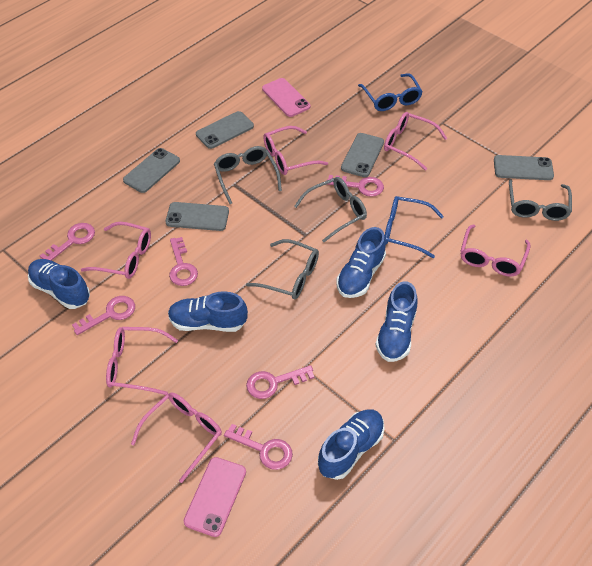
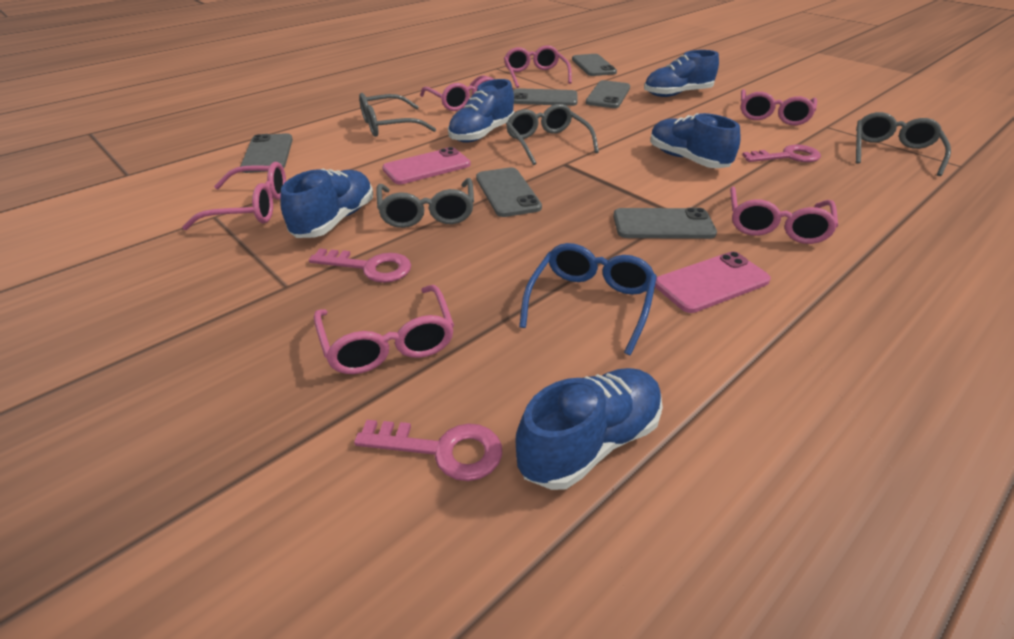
blue glasses: 2 -> 1
grey phone: 5 -> 6
pink key: 6 -> 3

